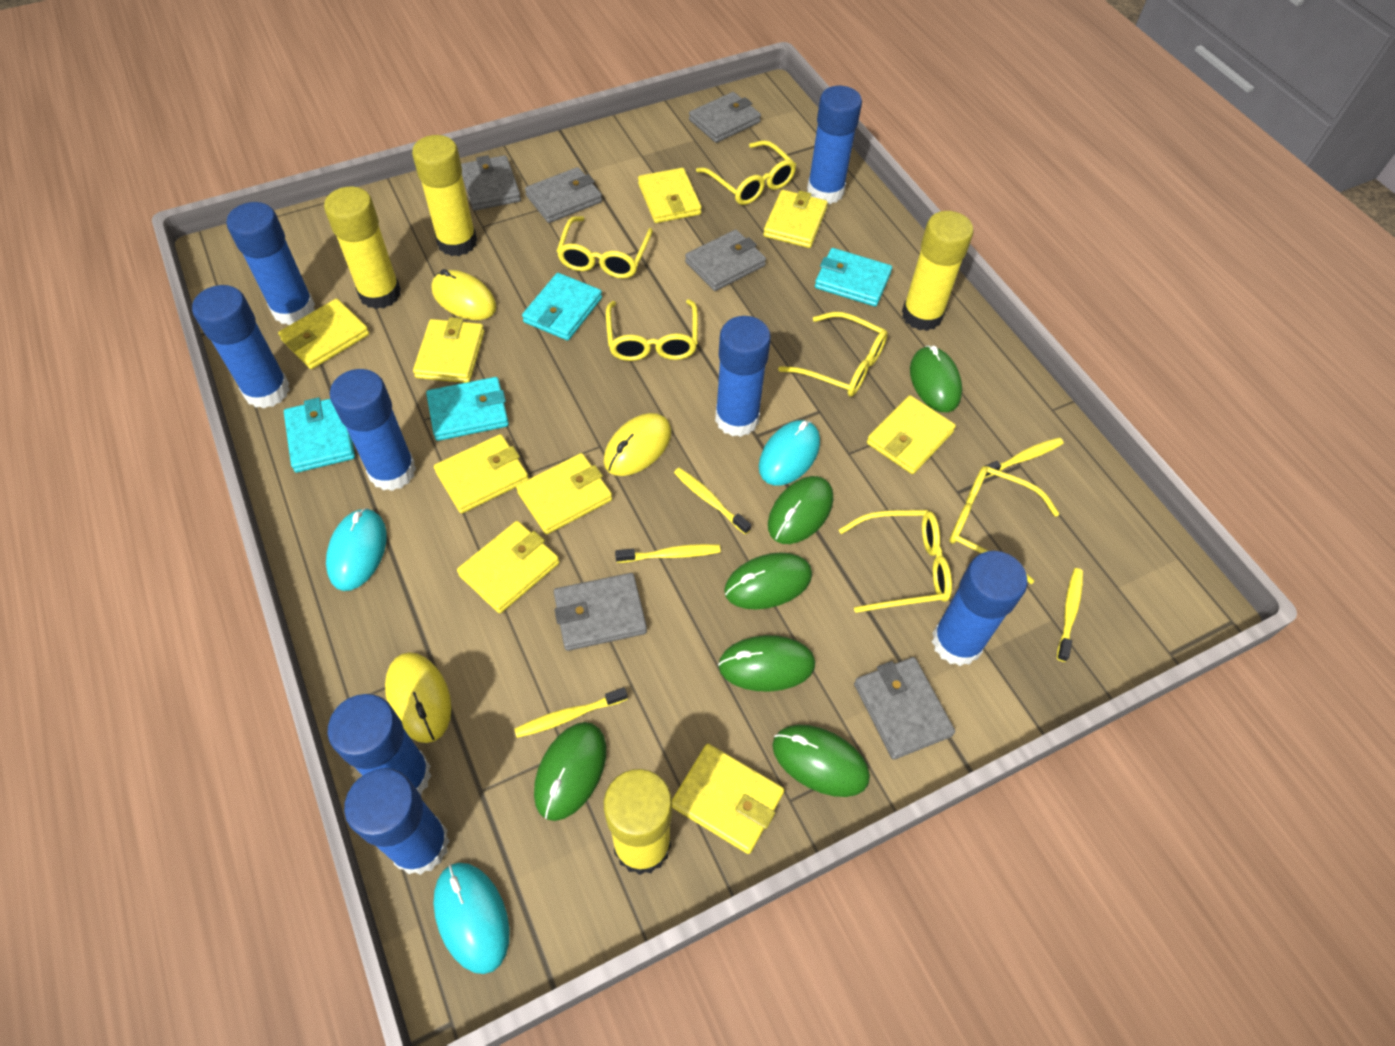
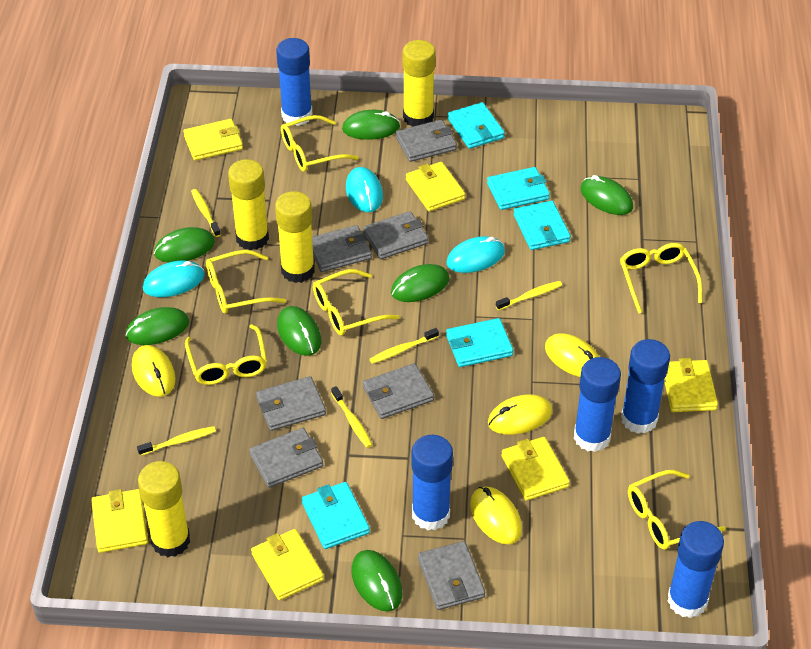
blue glue stick: 8 -> 5
green mouse: 6 -> 7
grey wallet: 6 -> 7
turquoise wallet: 4 -> 5
yellow mouse: 3 -> 4
yellow wallet: 9 -> 6

